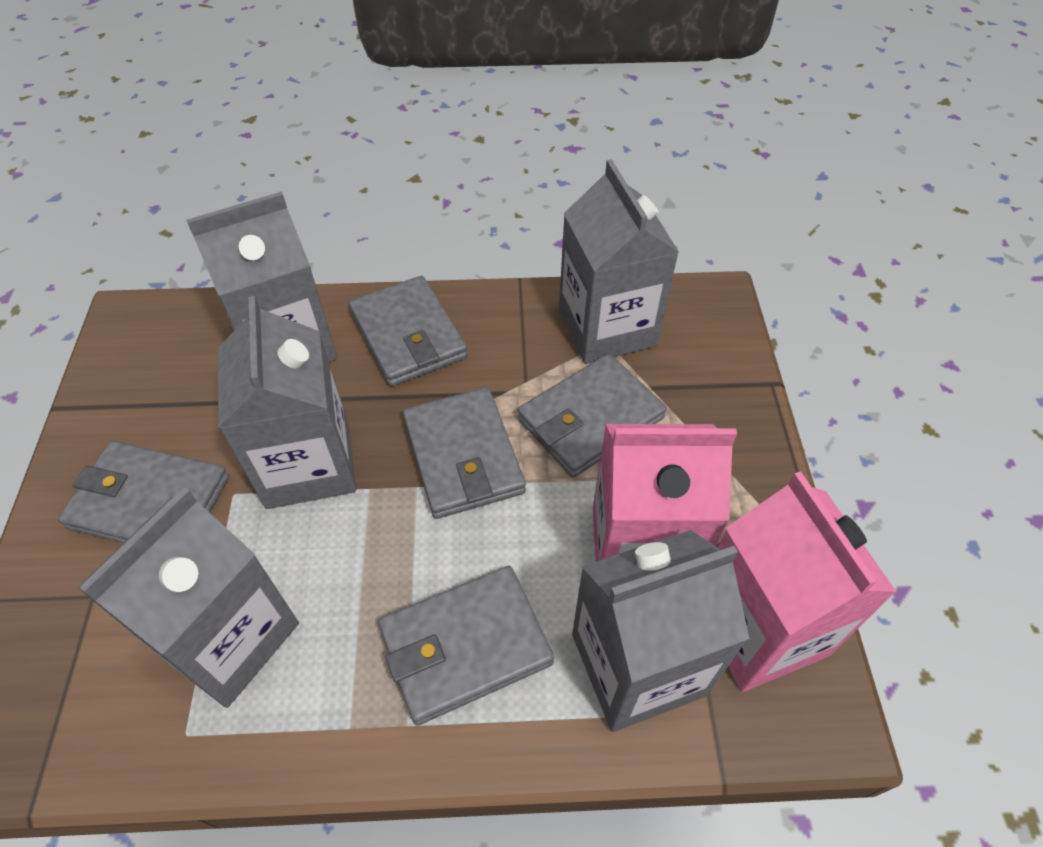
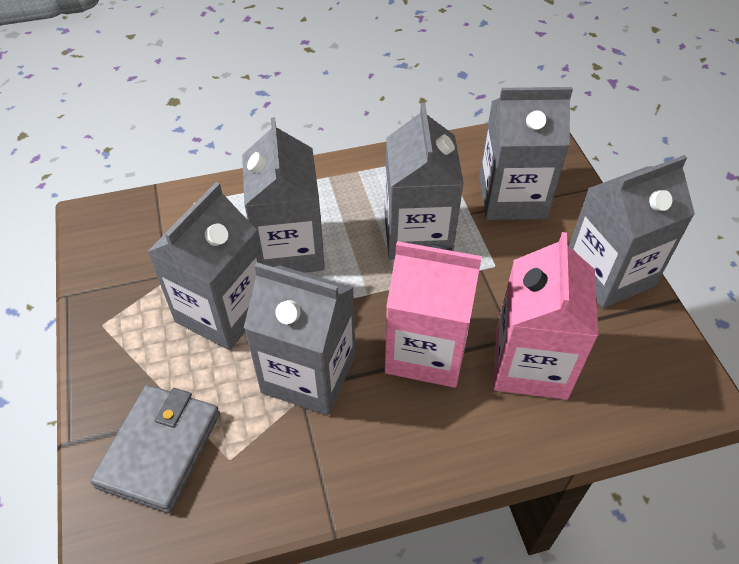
grey carton: 5 -> 6
grey wallet: 5 -> 1

